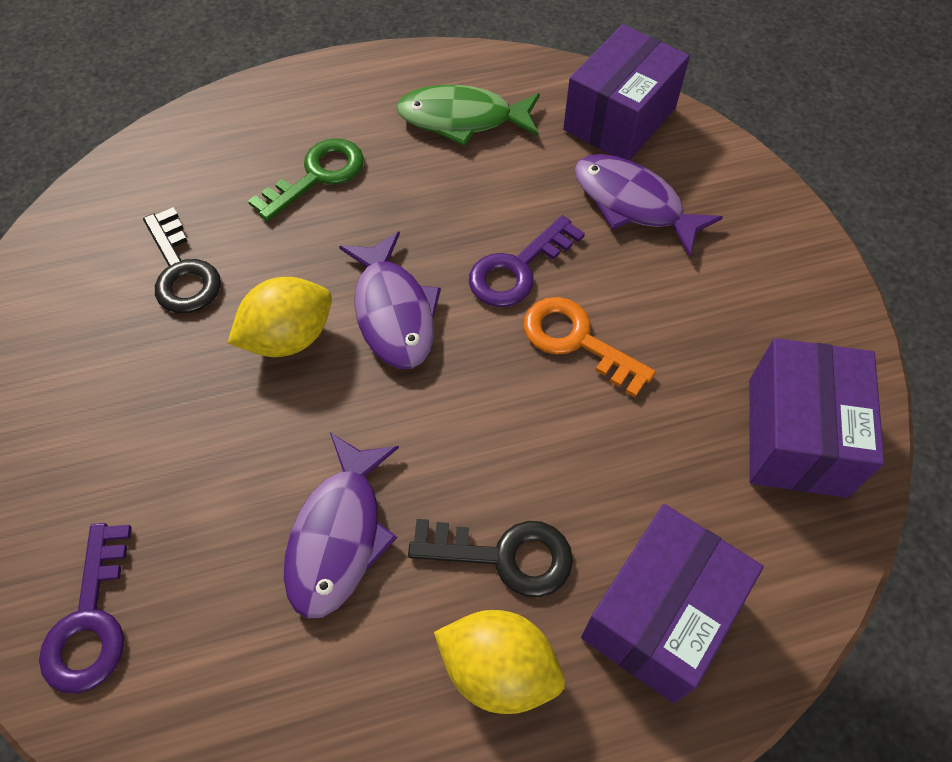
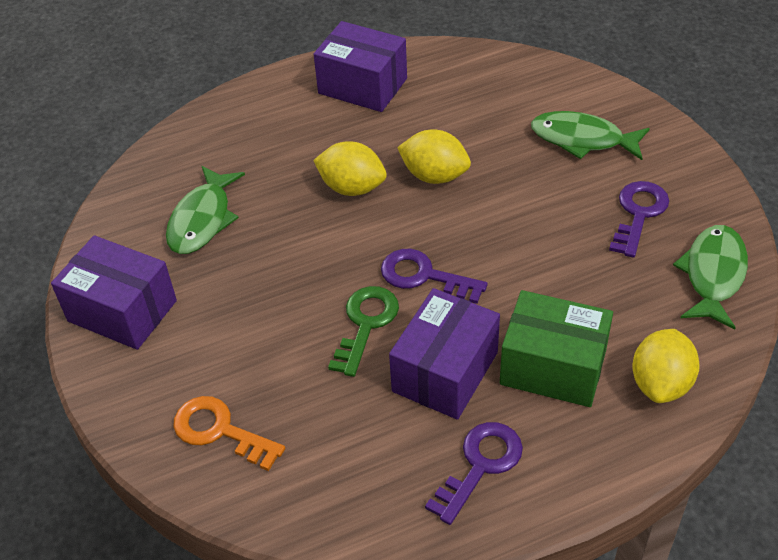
black key: 2 -> 0
green box: 0 -> 1
green fish: 1 -> 3
purple fish: 3 -> 0
purple key: 2 -> 3
yellow lemon: 2 -> 3

